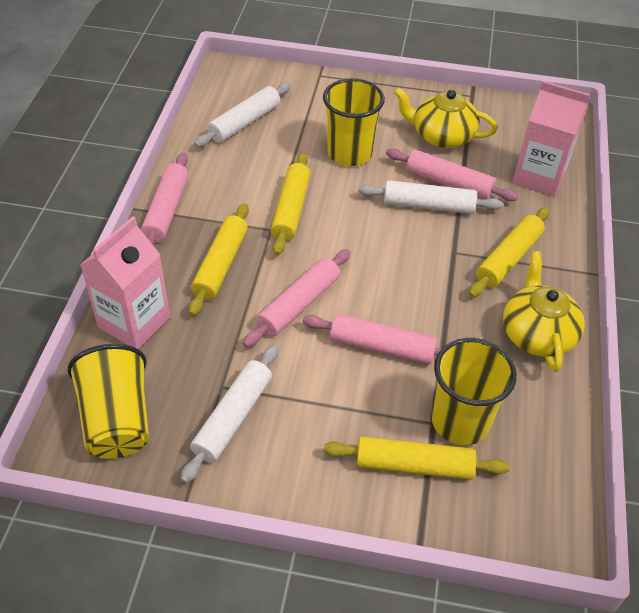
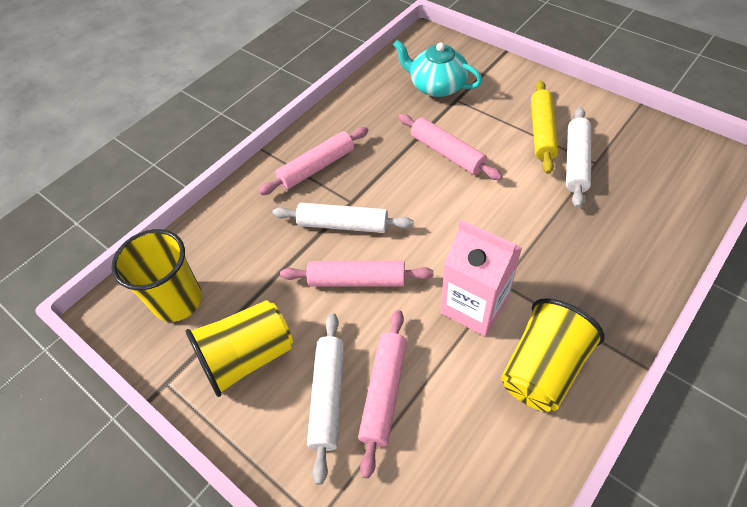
pink carton: 2 -> 1
turquoise teapot: 0 -> 1
yellow rolling pin: 4 -> 1
yellow teapot: 2 -> 0

